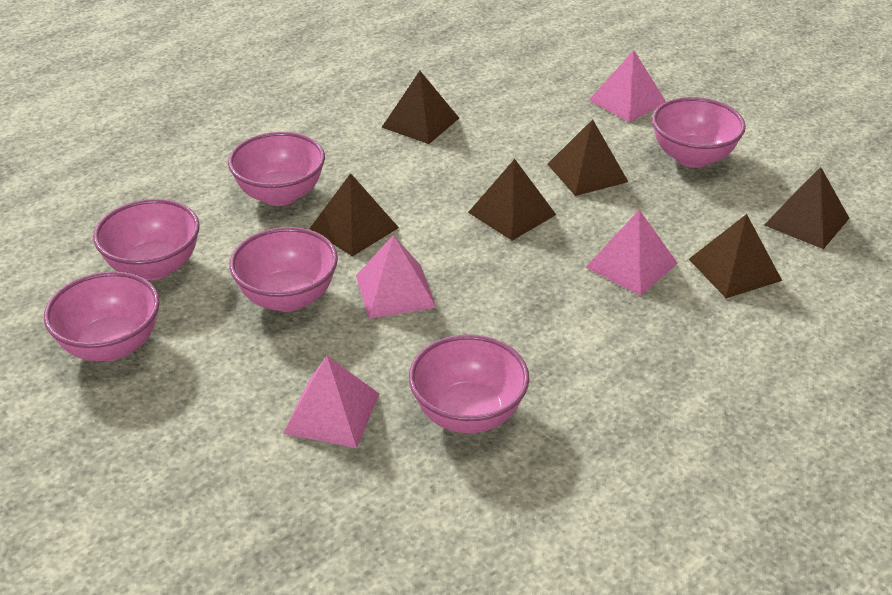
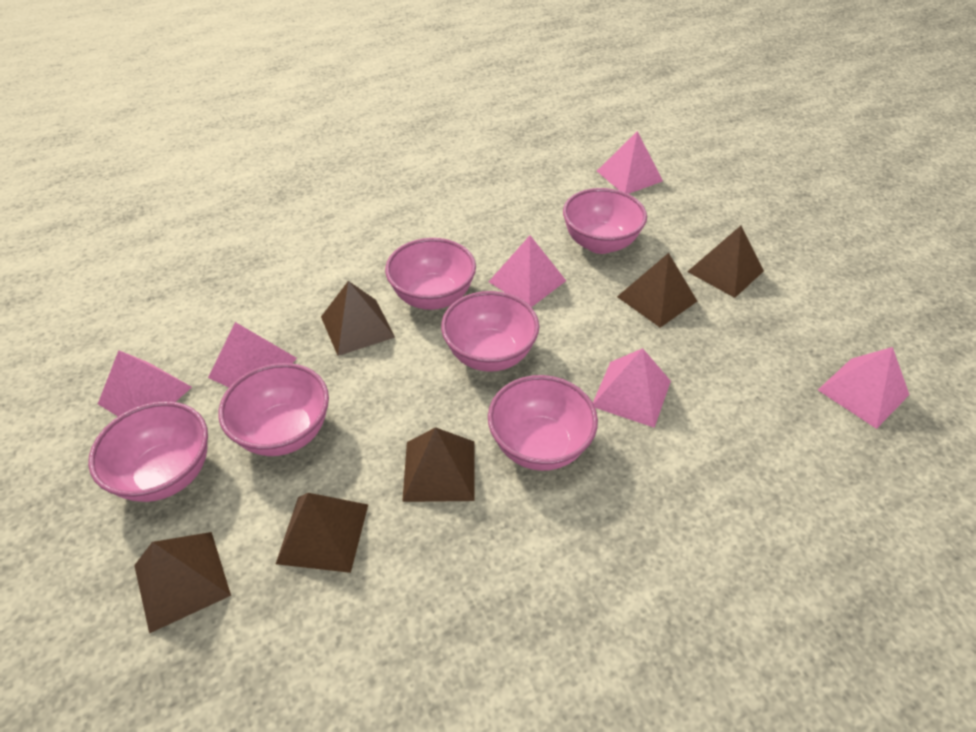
pink pyramid: 4 -> 6

